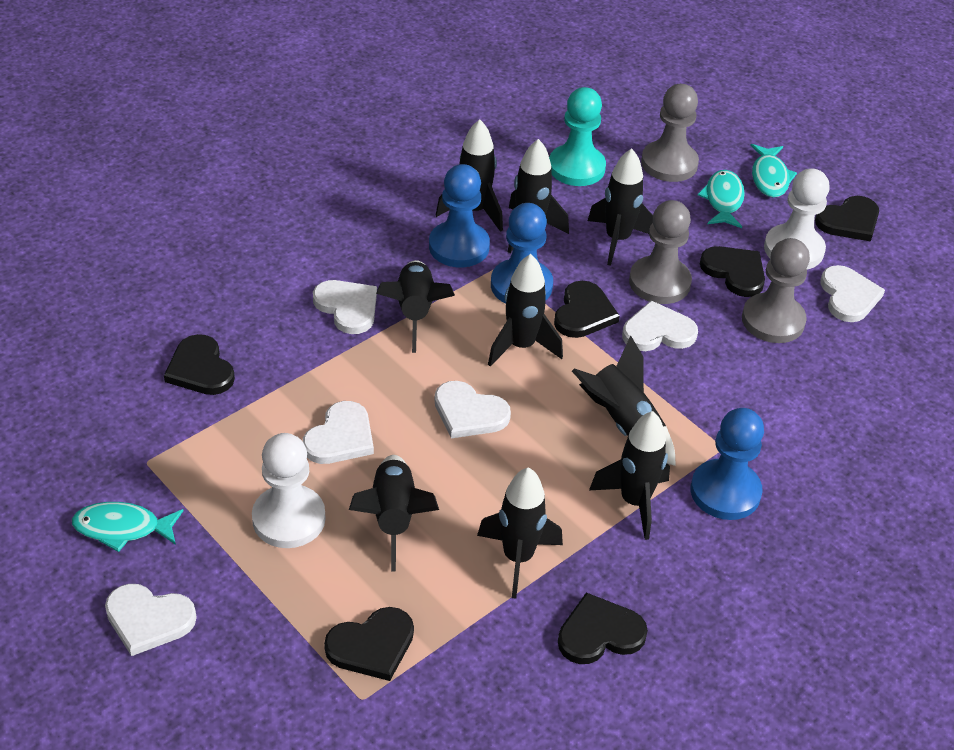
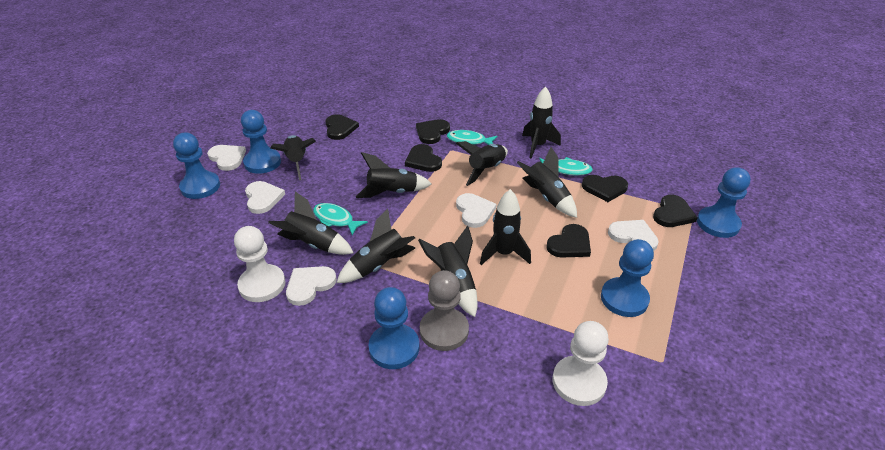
blue pawn: 3 -> 5
grey pawn: 3 -> 1
turquoise pawn: 1 -> 0
white heart: 6 -> 5

